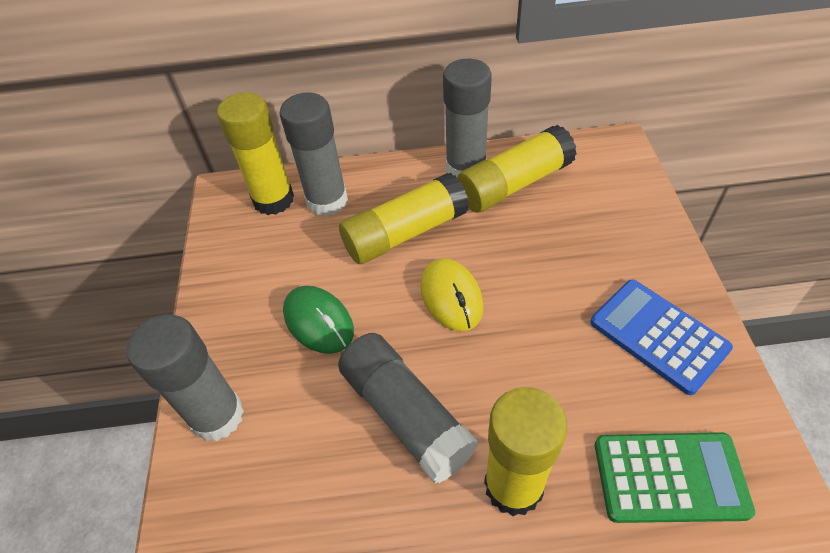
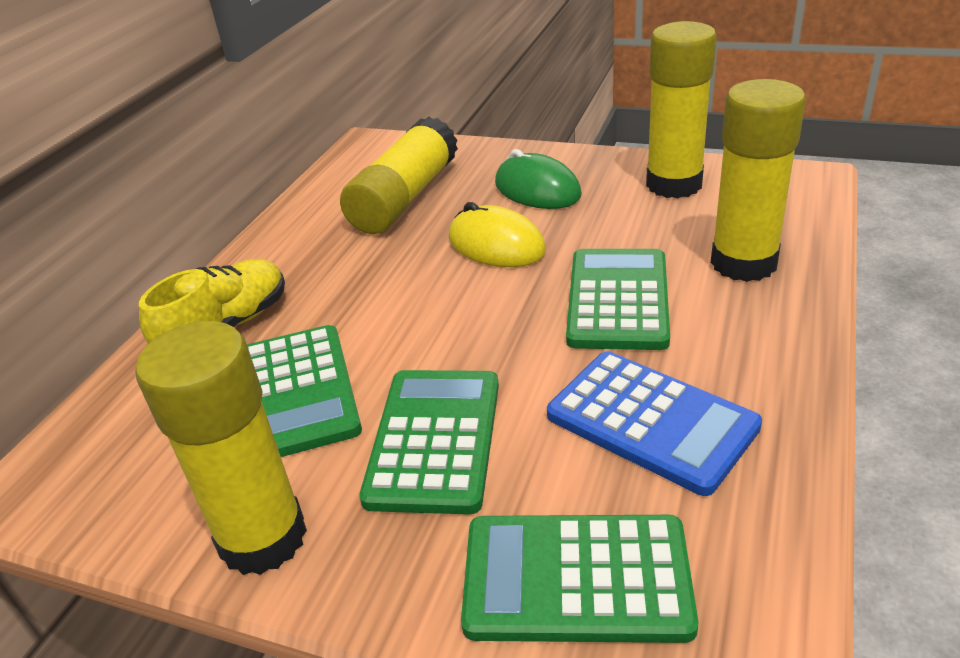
green calculator: 1 -> 4
grey glue stick: 4 -> 0
yellow shoe: 0 -> 1

